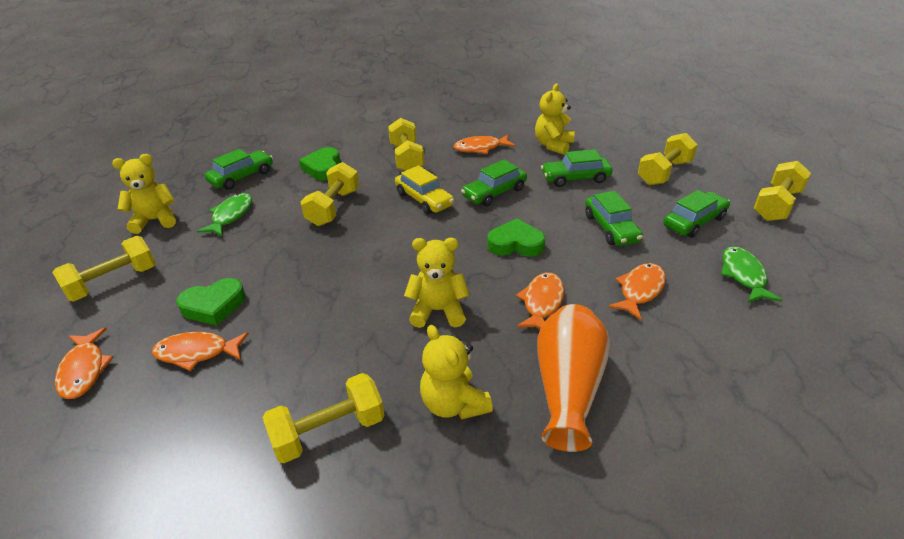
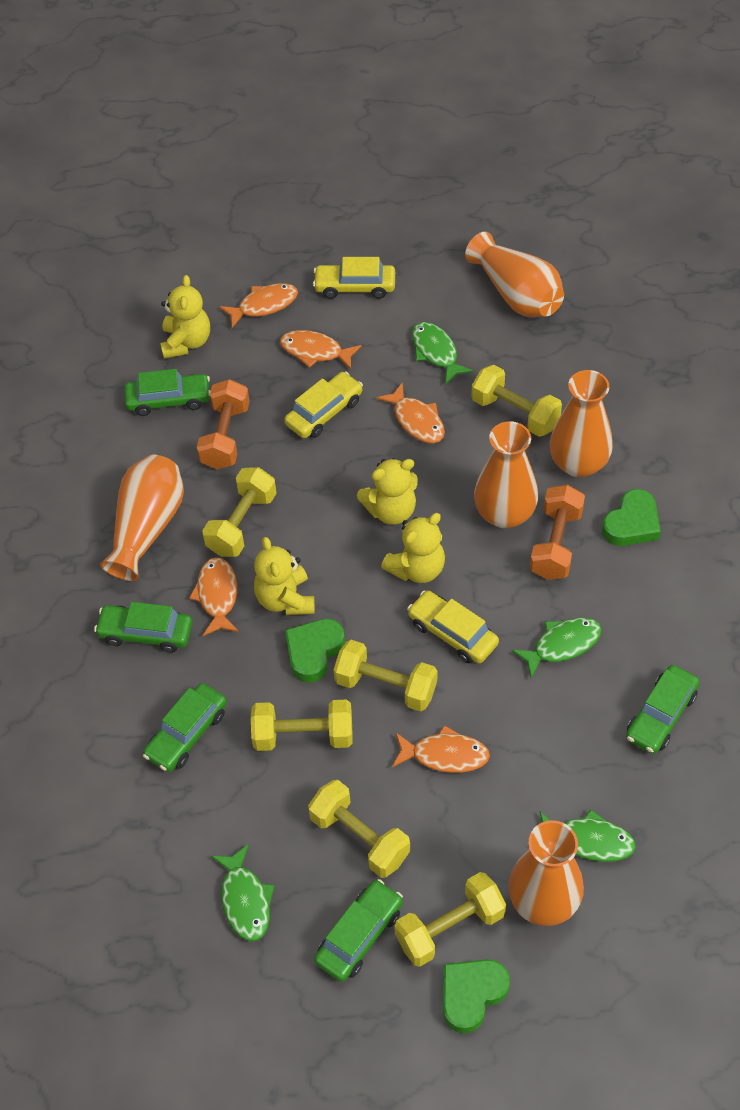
green fish: 2 -> 4
orange dumbbell: 0 -> 2
orange vase: 1 -> 5
yellow car: 1 -> 3

